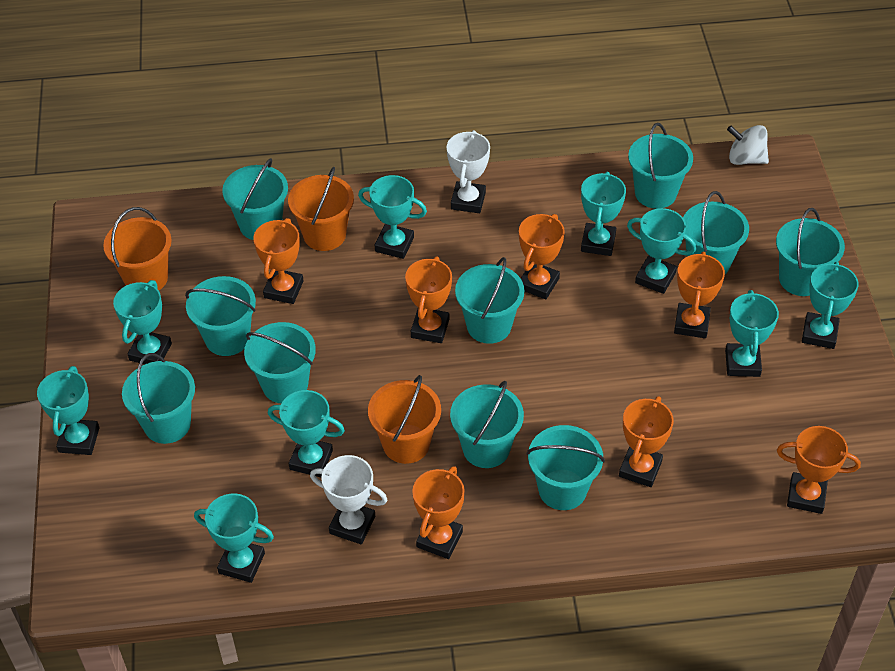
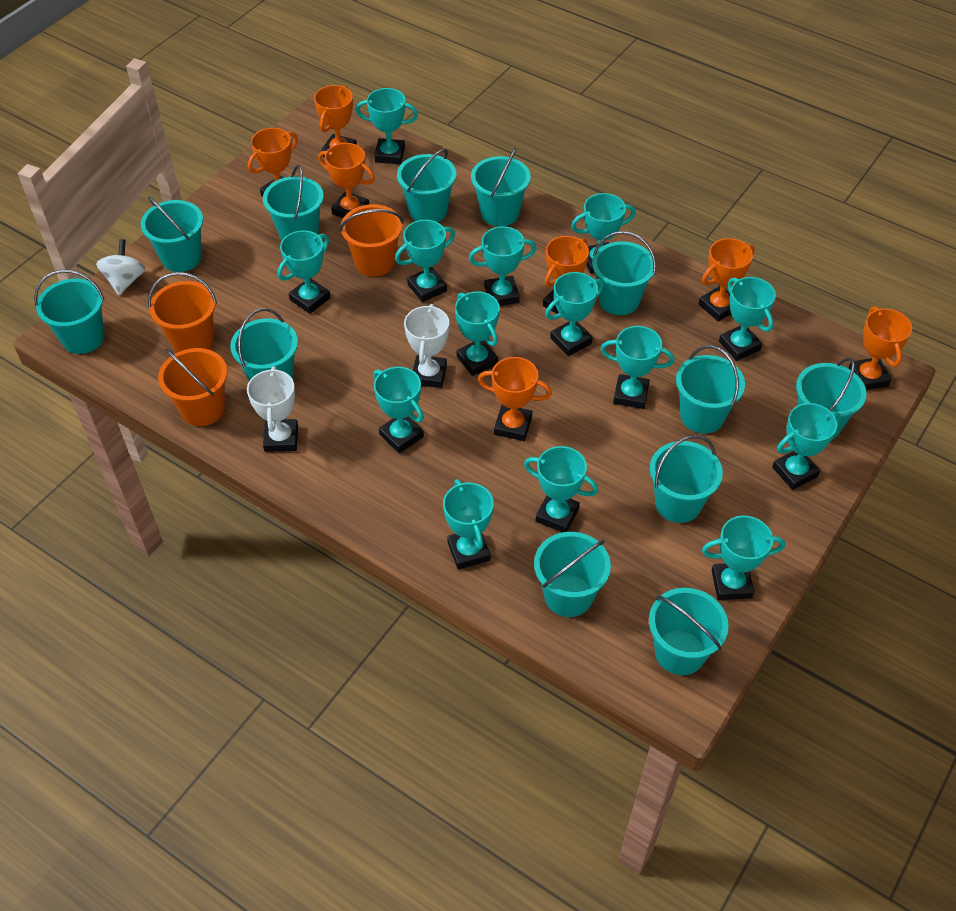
turquoise bucket: 10 -> 12
turquoise trophy: 9 -> 14

